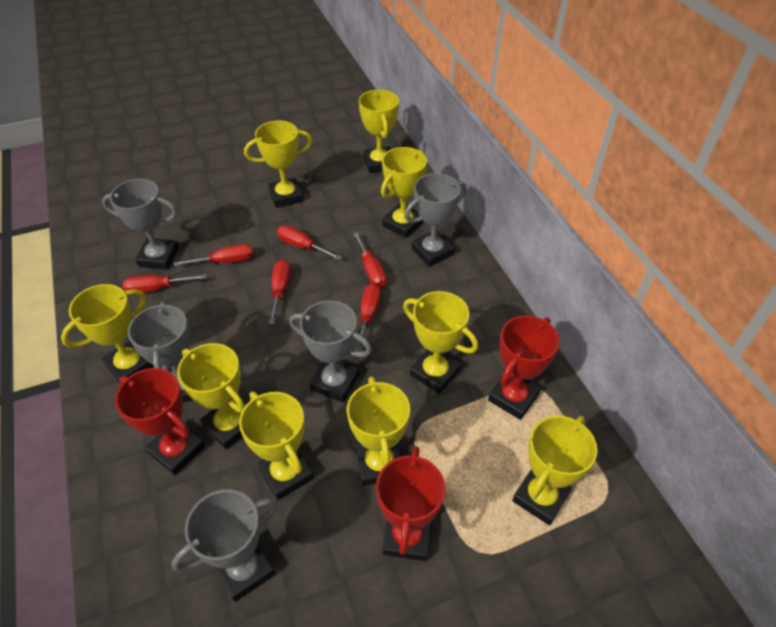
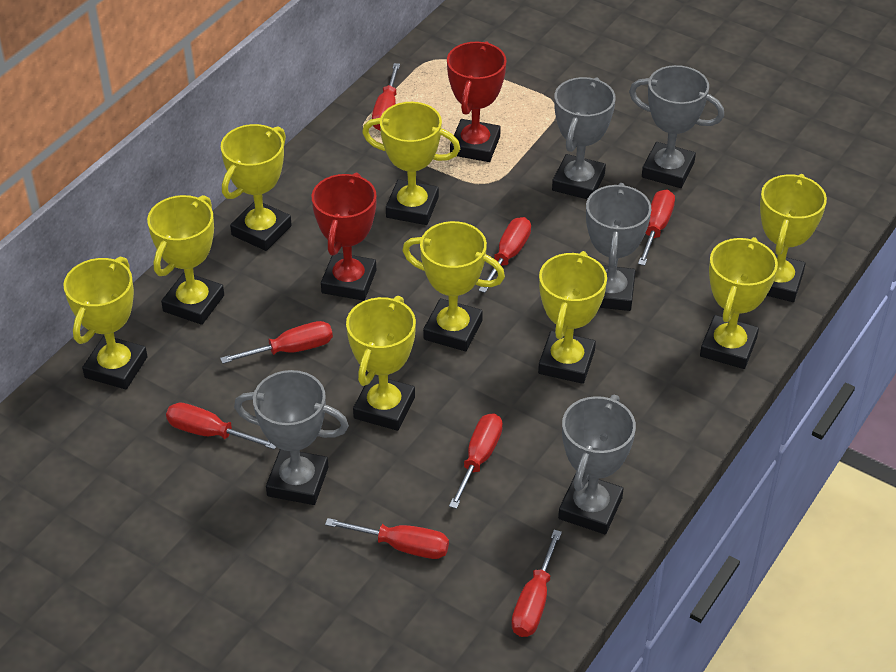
red screwdriver: 6 -> 8
red trophy: 3 -> 2

